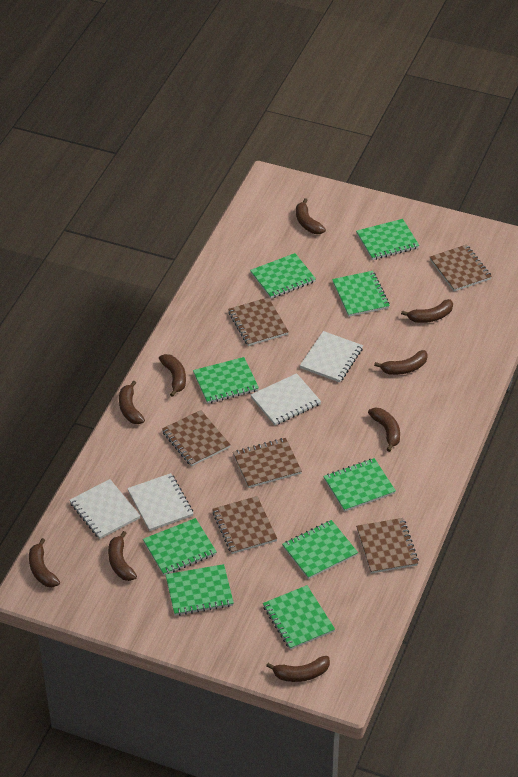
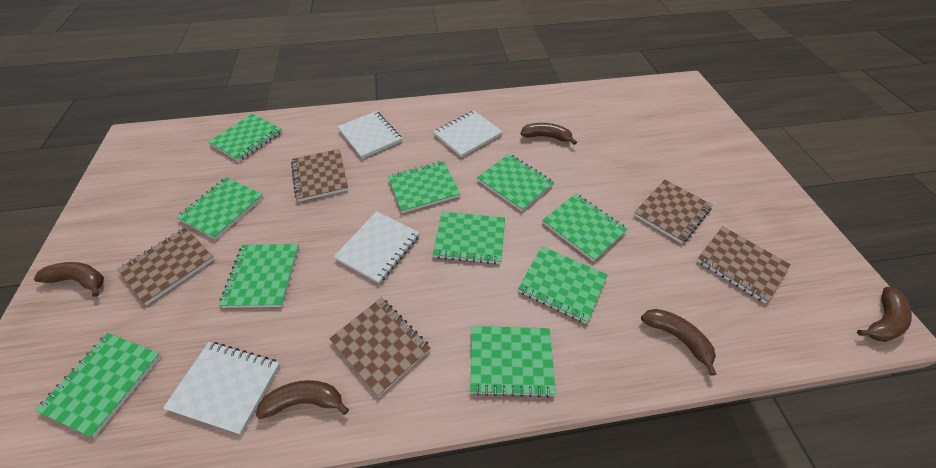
brown banana: 9 -> 5
brown notebook: 6 -> 5
green notebook: 9 -> 10

